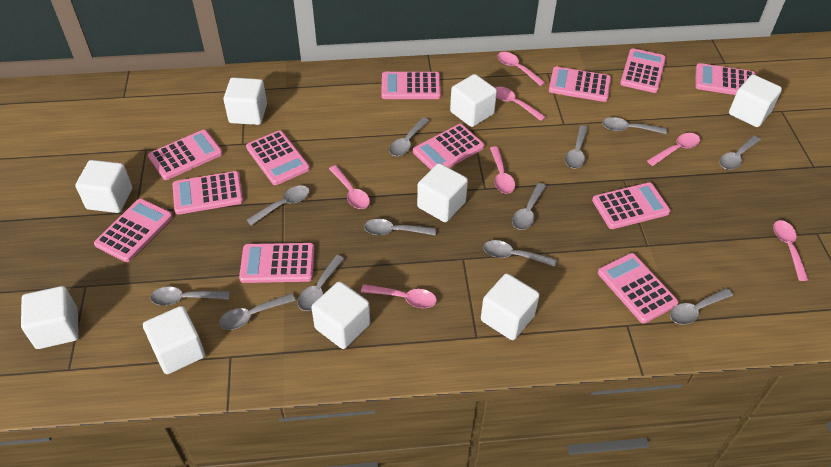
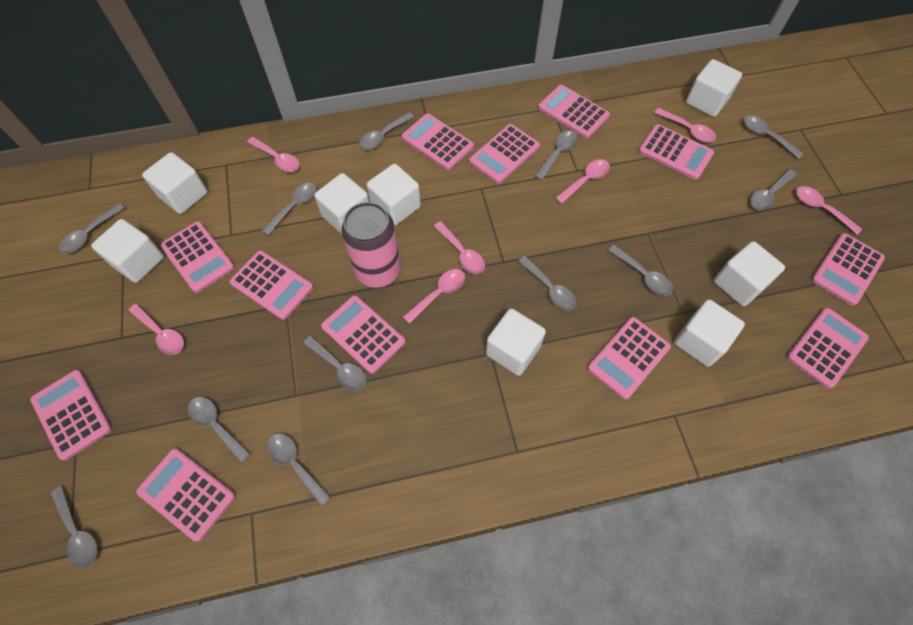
pink can: 0 -> 1
white cube: 9 -> 8

